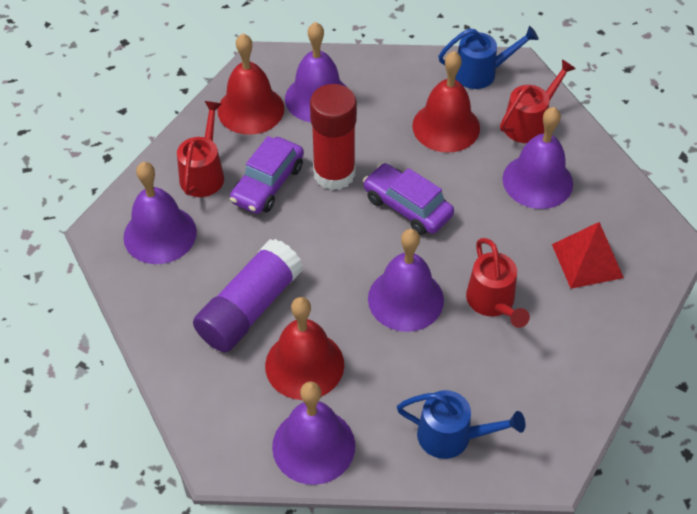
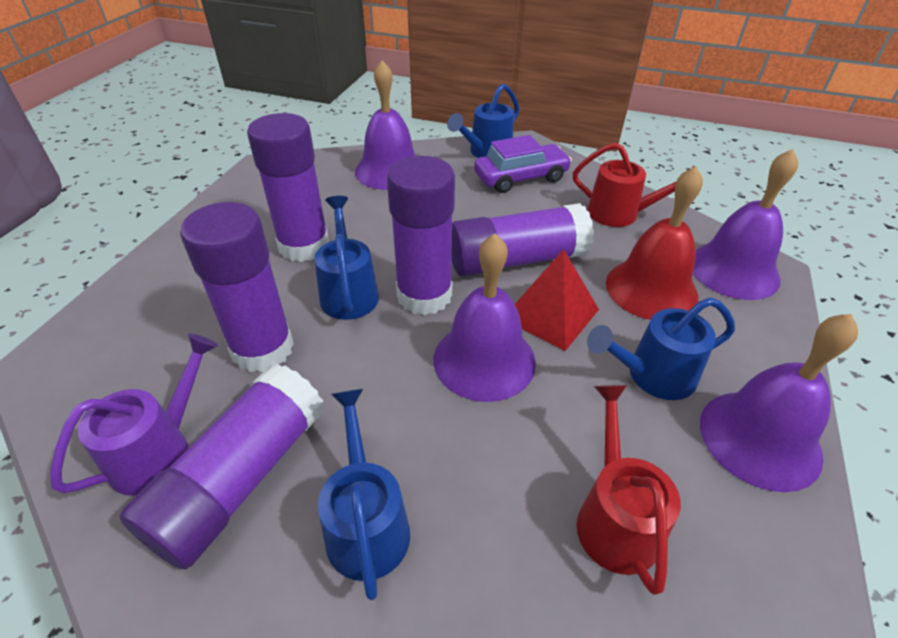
blue watering can: 2 -> 4
purple bell: 5 -> 4
purple car: 2 -> 1
purple glue stick: 1 -> 5
purple watering can: 0 -> 1
red bell: 3 -> 1
red glue stick: 1 -> 0
red watering can: 3 -> 2

